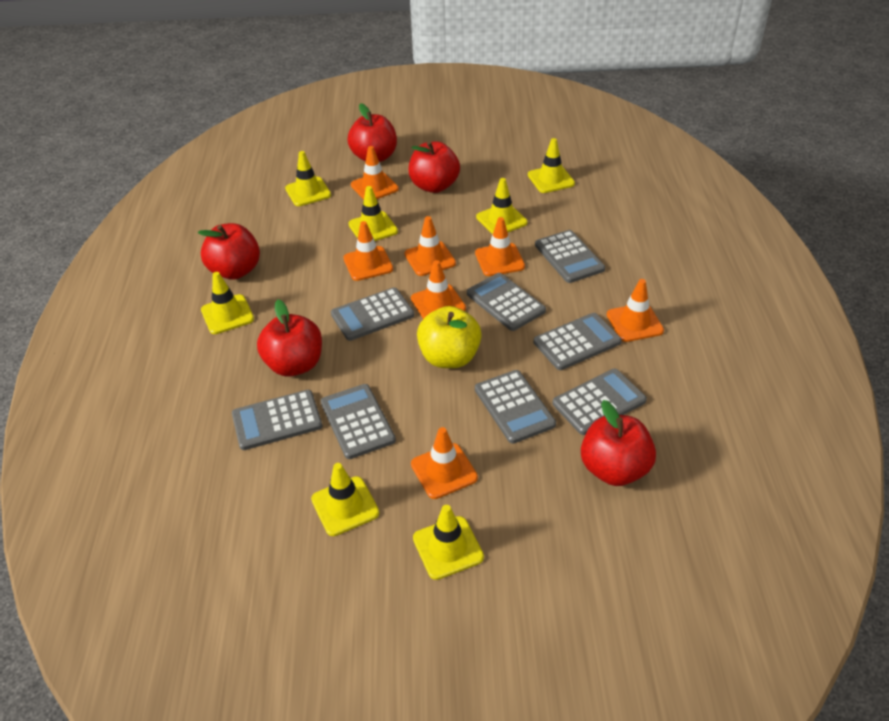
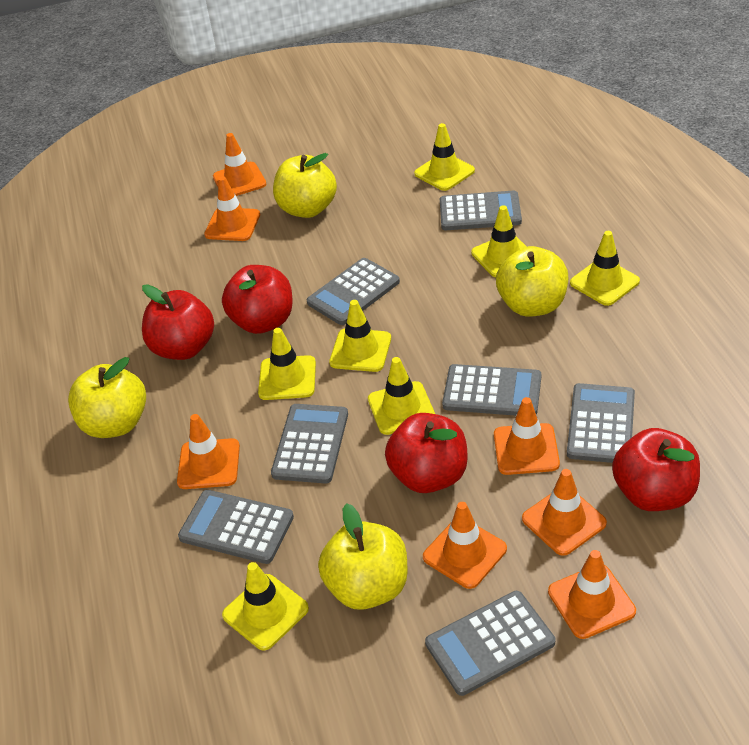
grey calculator: 8 -> 7
red apple: 5 -> 4
yellow apple: 1 -> 4

